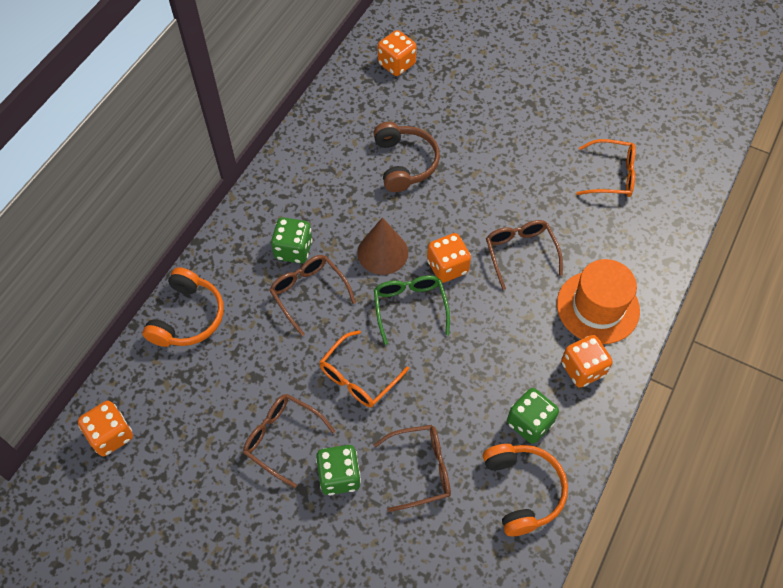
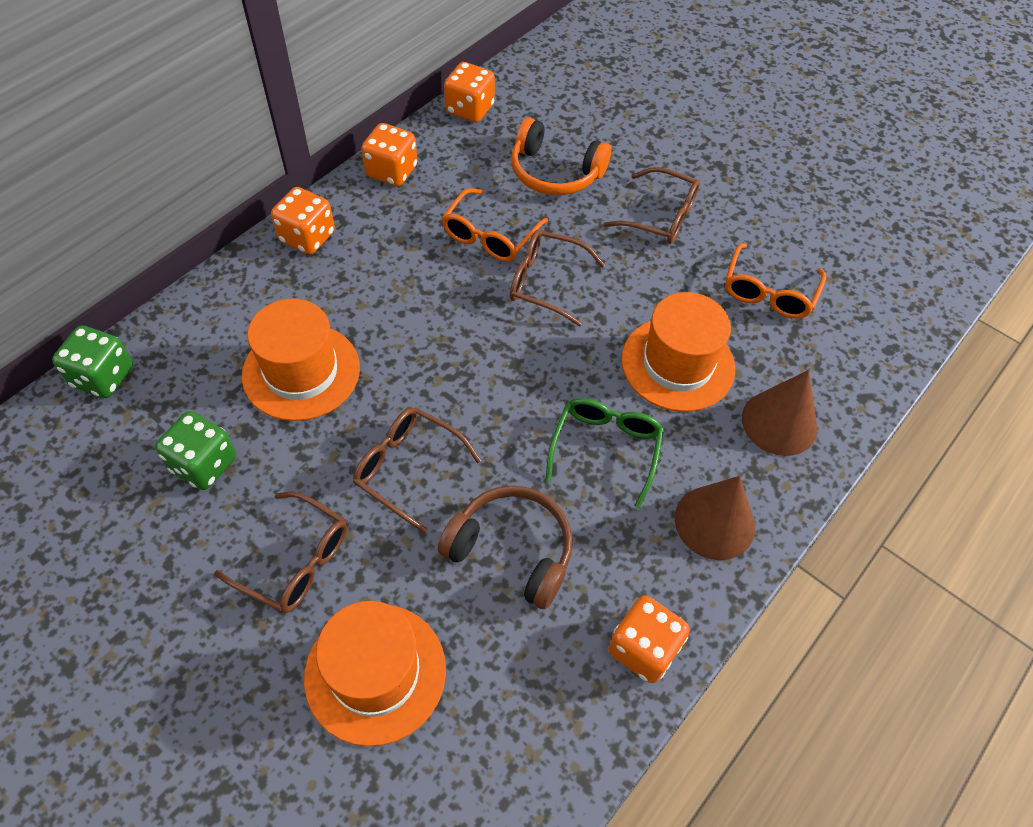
brown cone: 1 -> 2
green dice: 3 -> 2
orange hat: 1 -> 3
orange headphones: 2 -> 1

